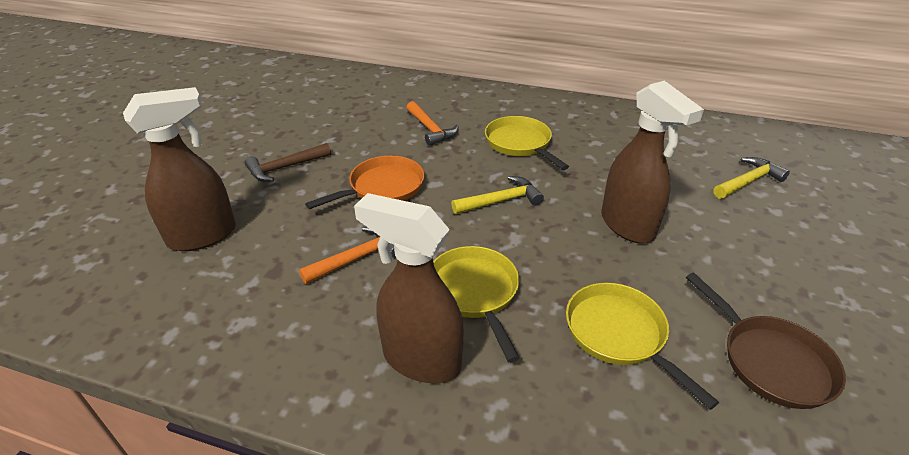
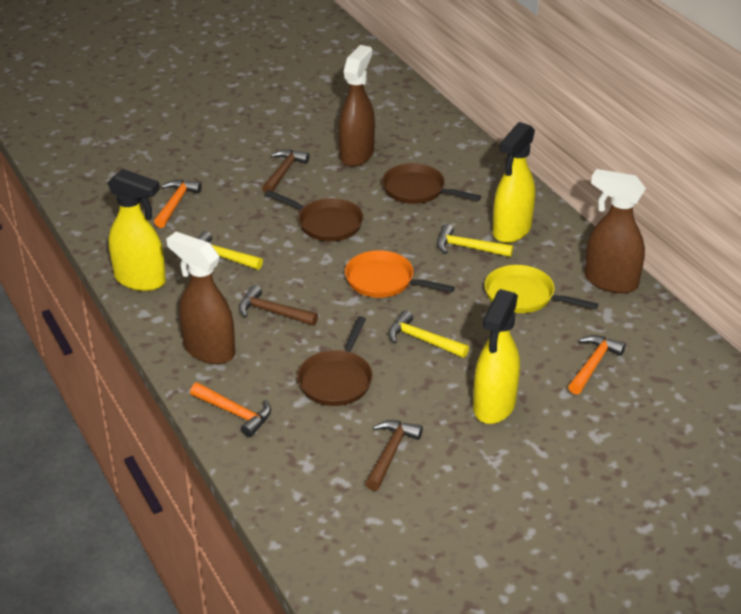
brown hammer: 1 -> 3
brown pan: 1 -> 3
orange hammer: 2 -> 3
yellow hammer: 2 -> 3
yellow pan: 3 -> 1
yellow spray bottle: 0 -> 3

